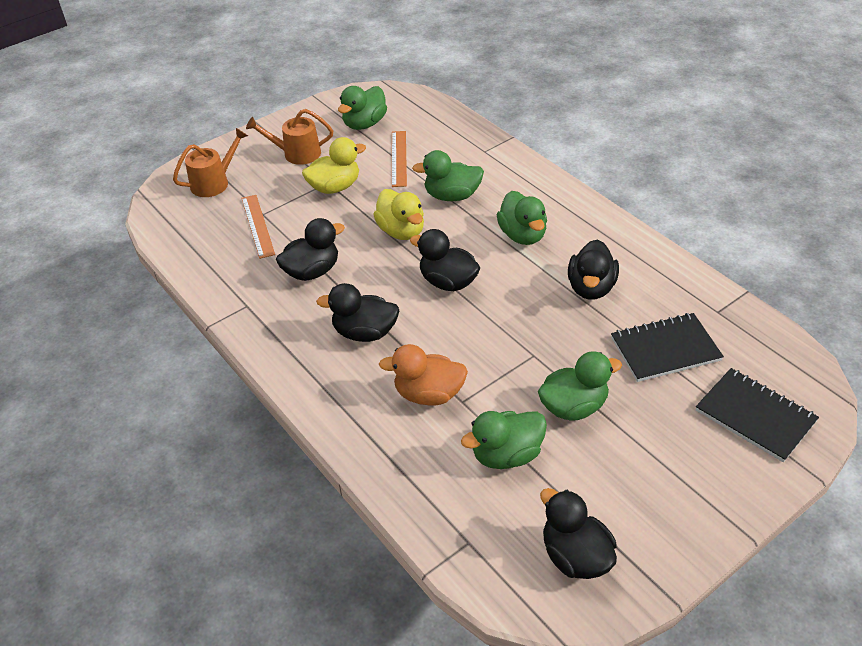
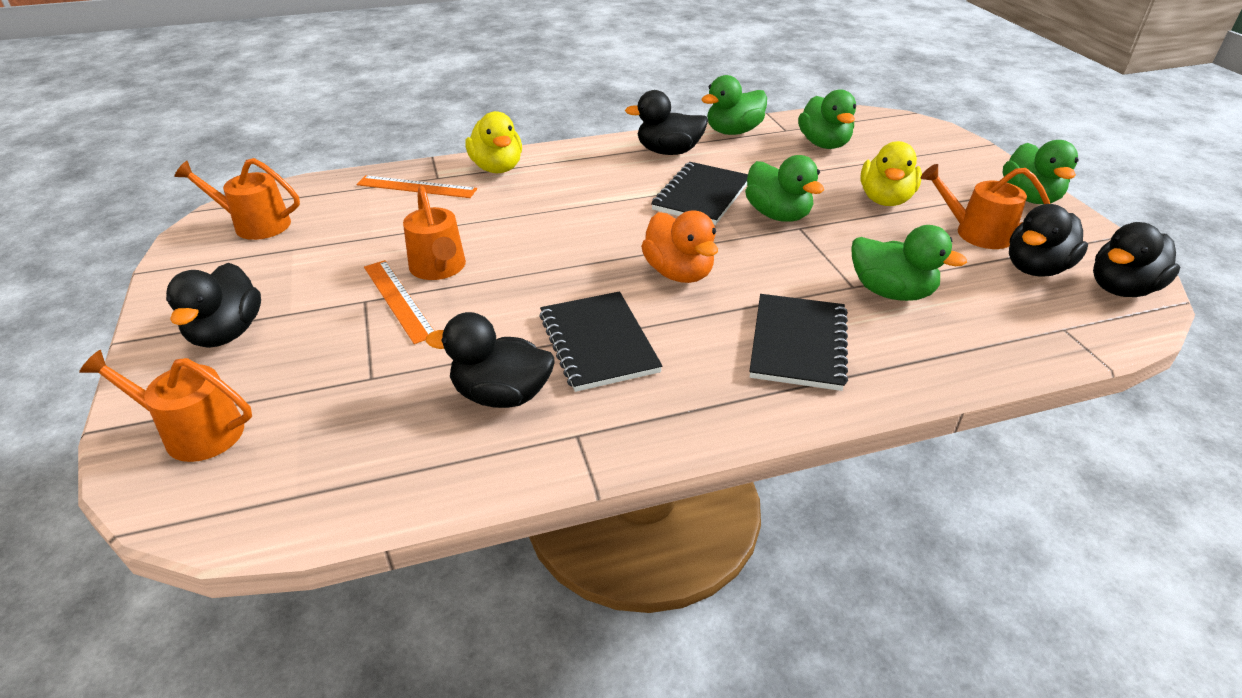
black notebook: 2 -> 3
orange watering can: 2 -> 4

